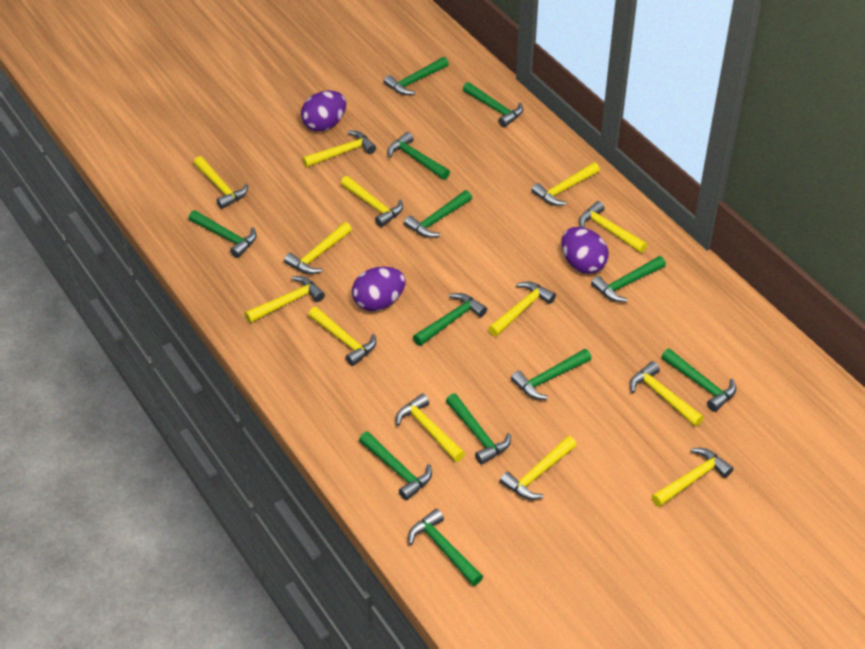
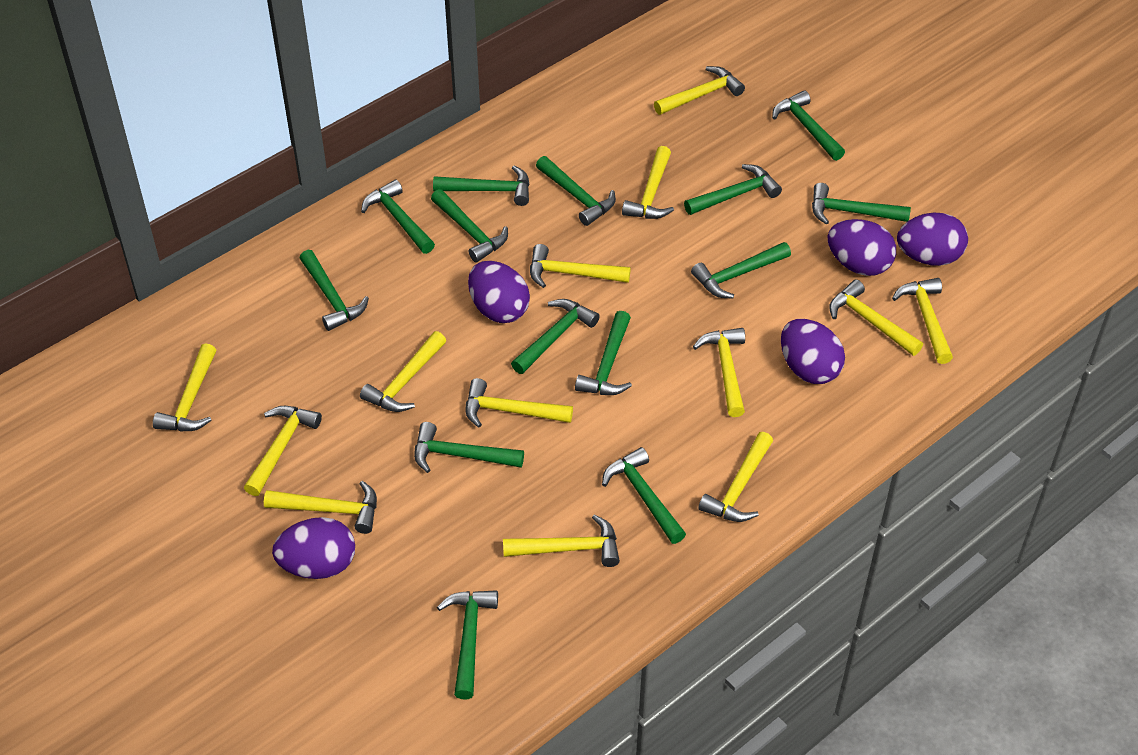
green hammer: 12 -> 14
purple egg: 3 -> 5

